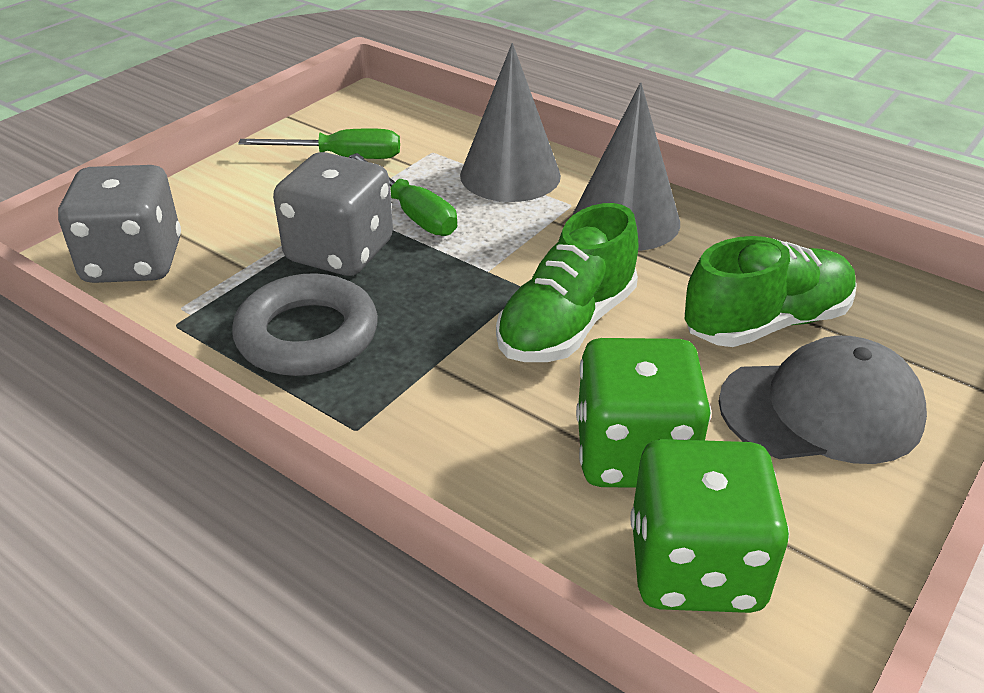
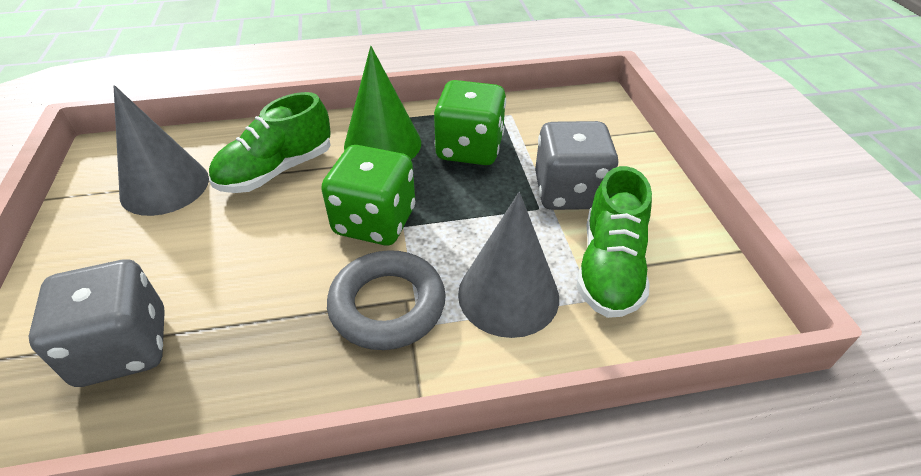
green cone: 0 -> 1
green screwdriver: 2 -> 0
grey cap: 1 -> 0

